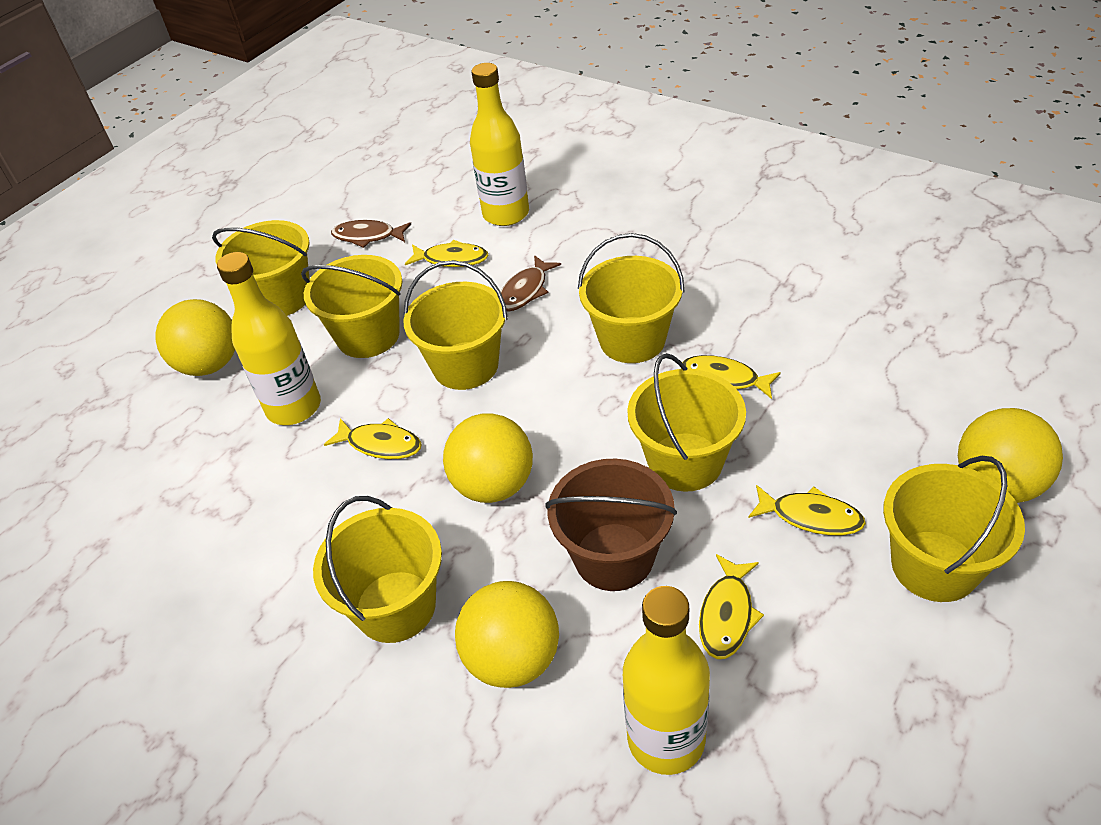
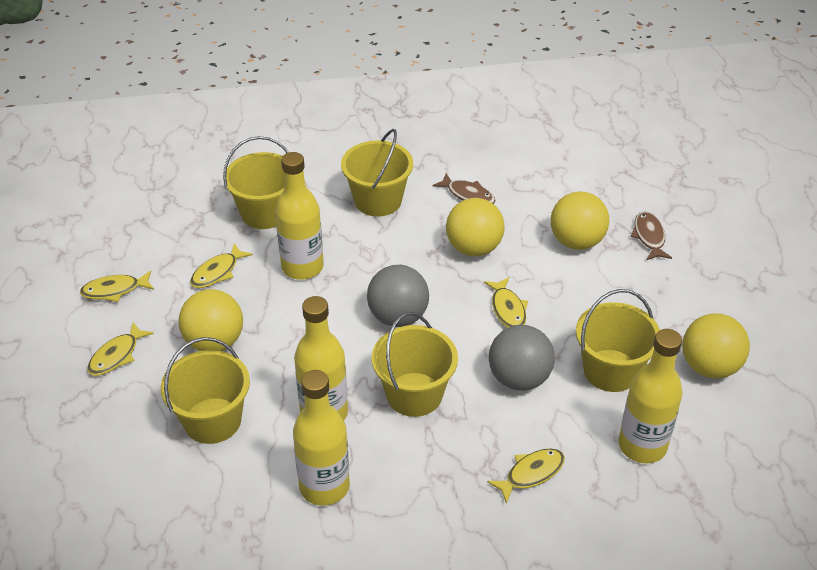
brown bucket: 1 -> 0
grey ball: 0 -> 2
yellow bottle: 3 -> 4
yellow bucket: 7 -> 5

